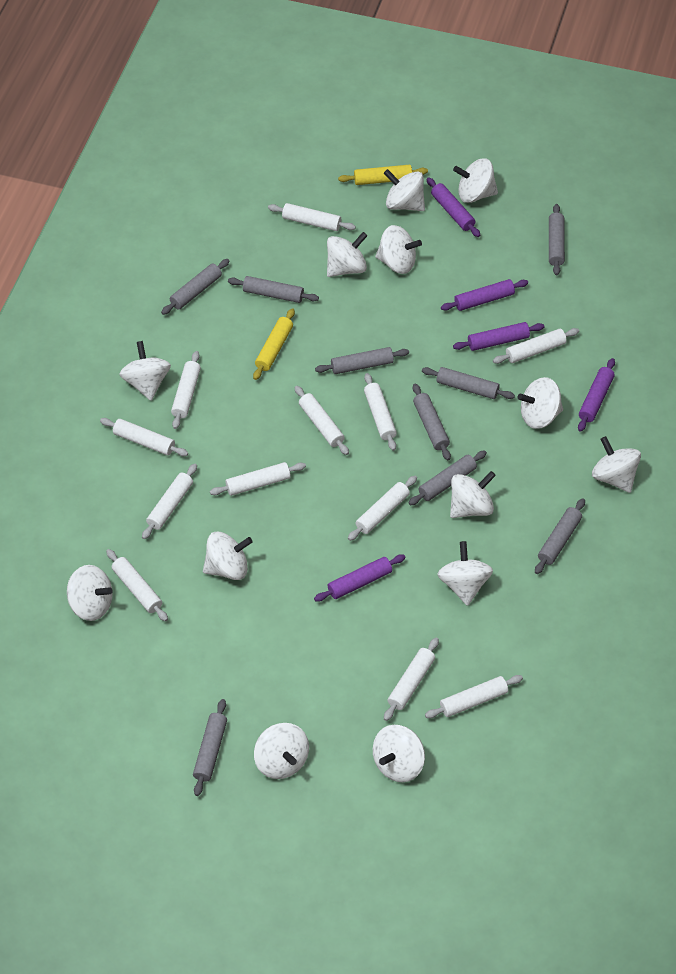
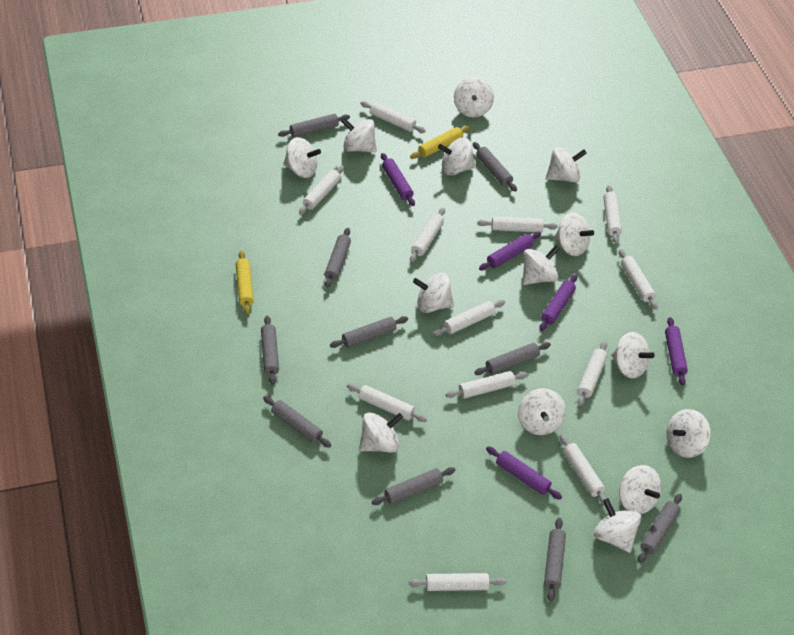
grey rolling pin: 9 -> 10
white spinning top: 13 -> 14

